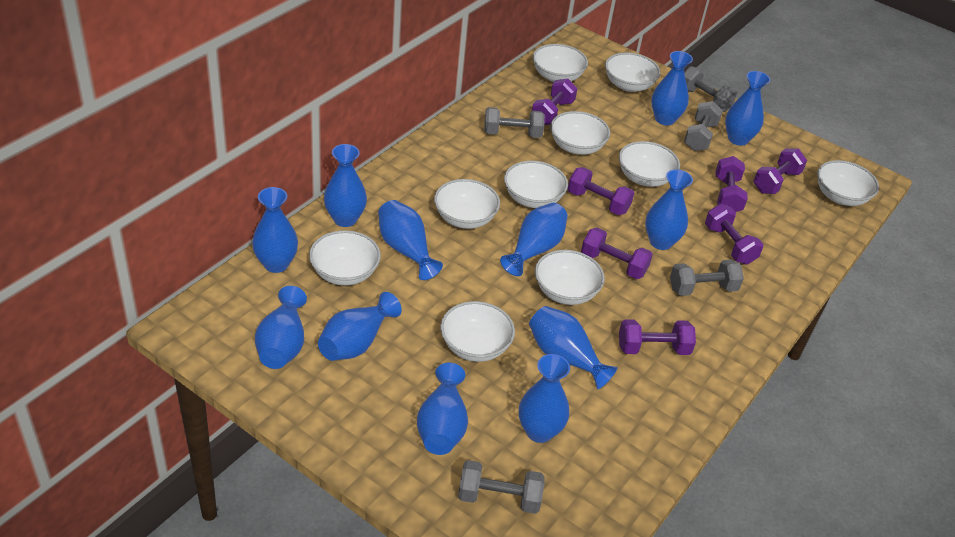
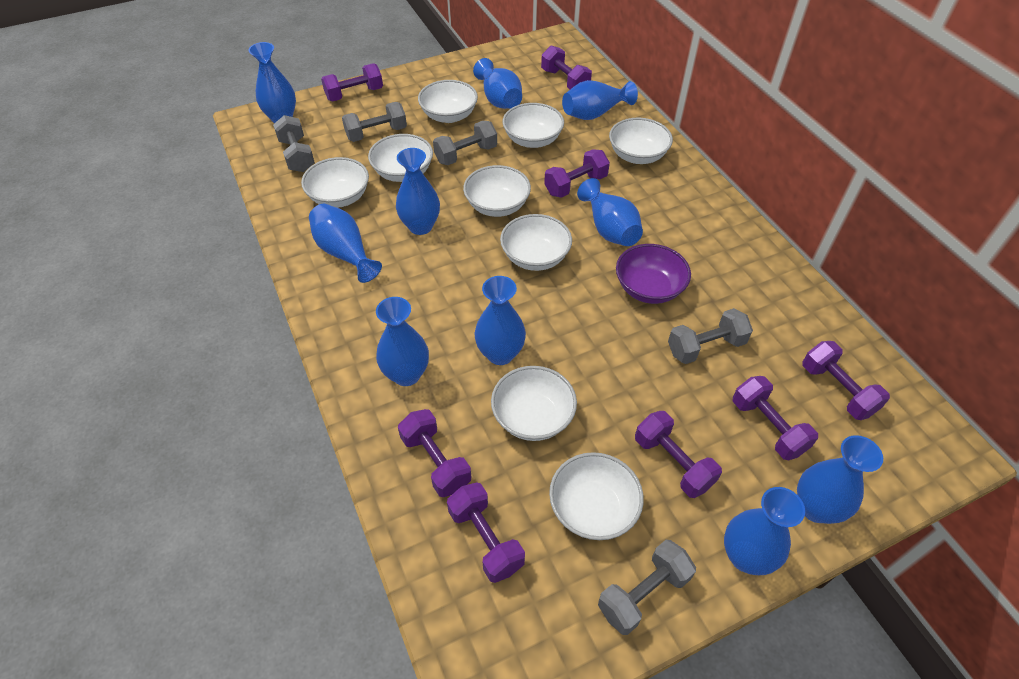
blue vase: 12 -> 10
purple bowl: 0 -> 1
purple dumbbell: 7 -> 8
white bowl: 10 -> 9

